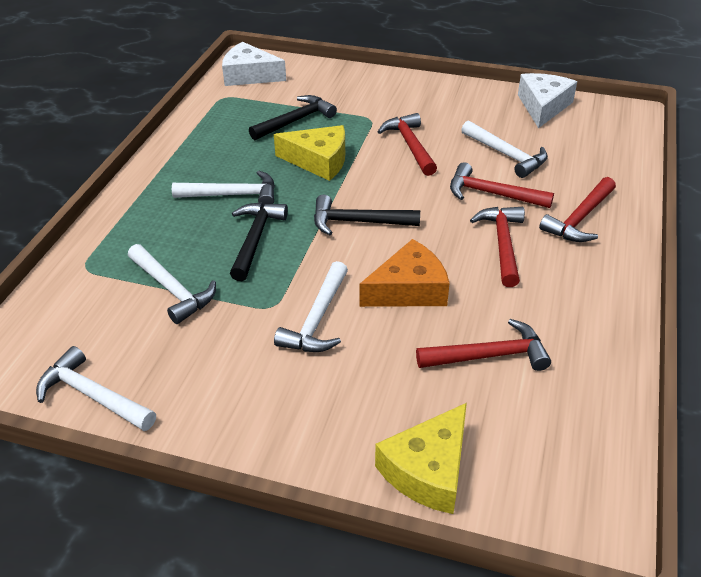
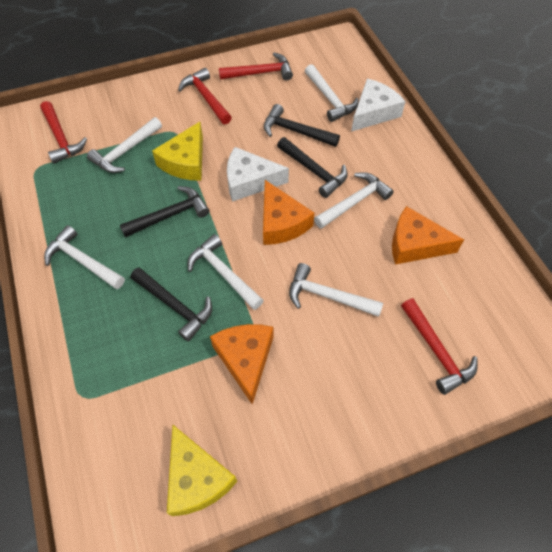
black hammer: 3 -> 4
orange cheese: 1 -> 3
red hammer: 5 -> 4
white hammer: 5 -> 6

